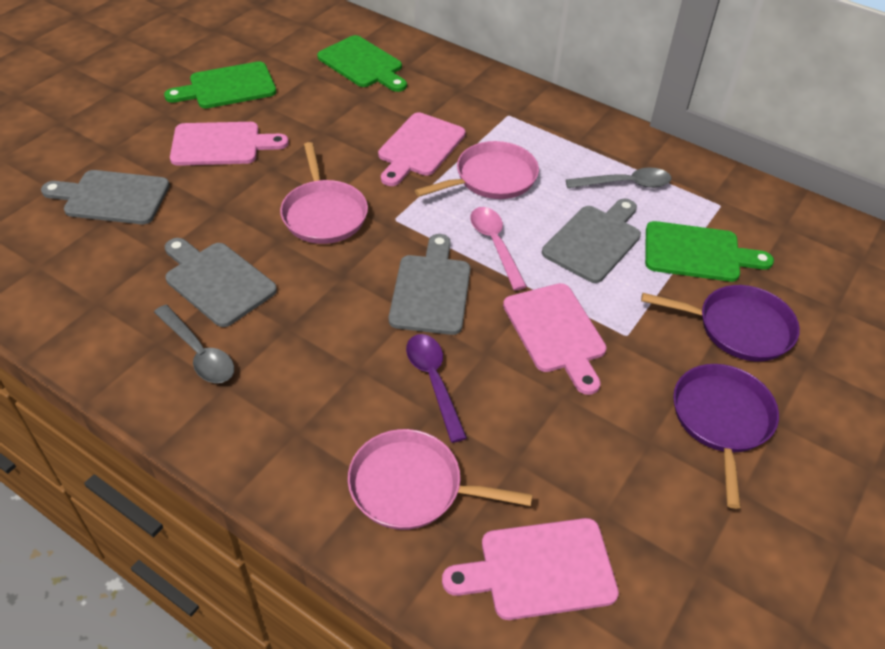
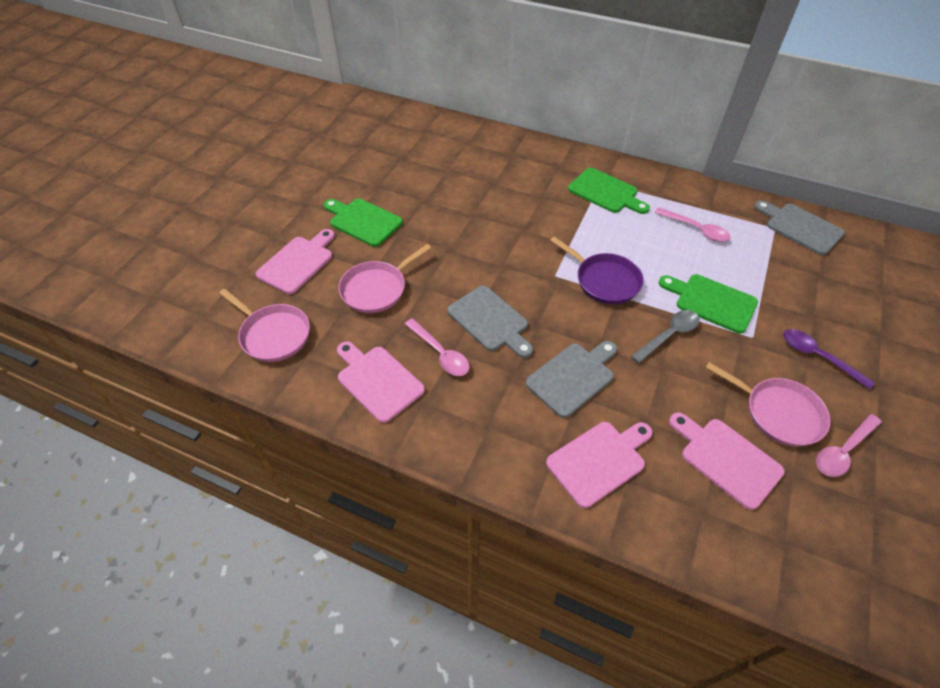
grey cutting board: 4 -> 3
grey spoon: 2 -> 1
pink spoon: 1 -> 3
purple pan: 2 -> 1

